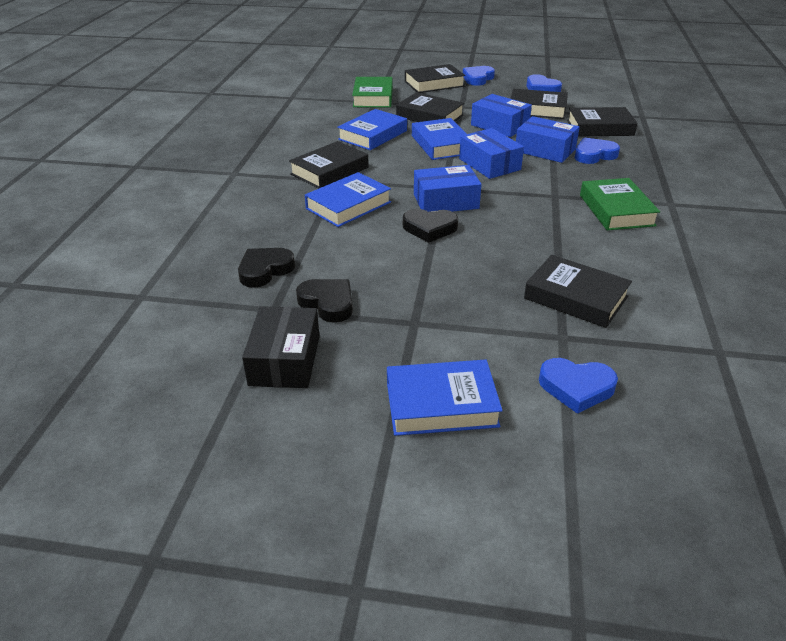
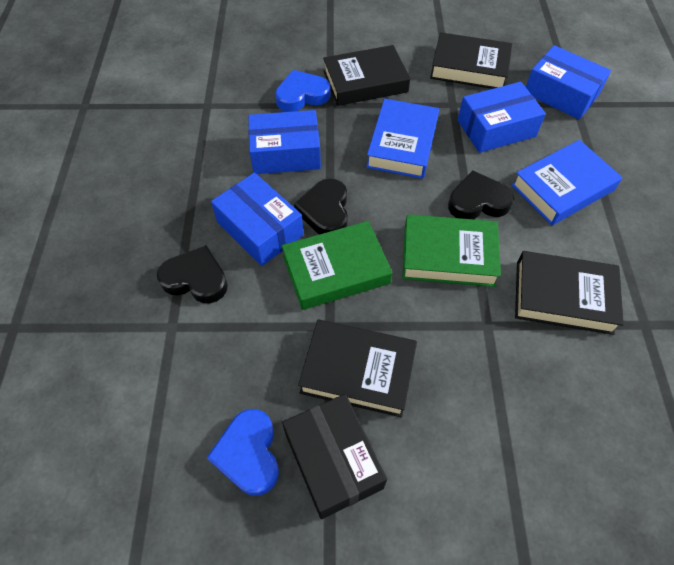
black book: 6 -> 4
blue book: 4 -> 2
blue heart: 4 -> 2

